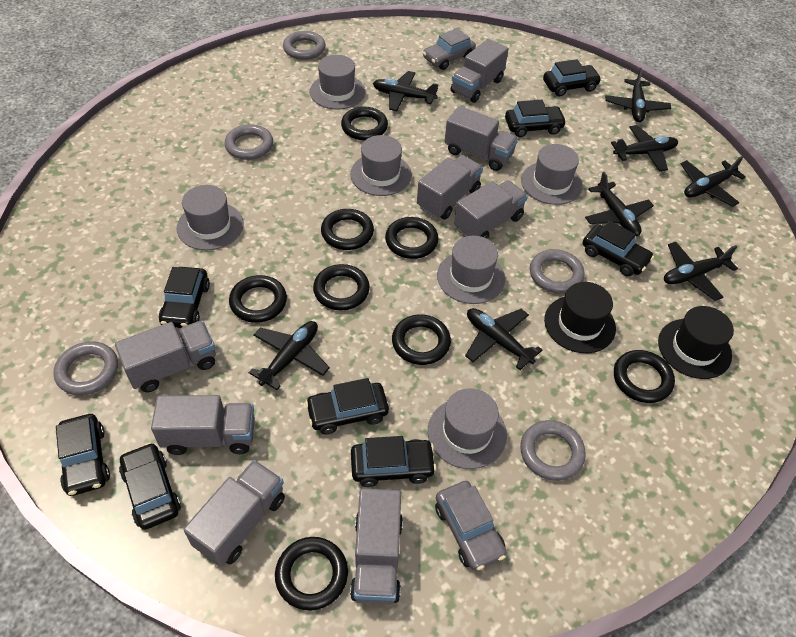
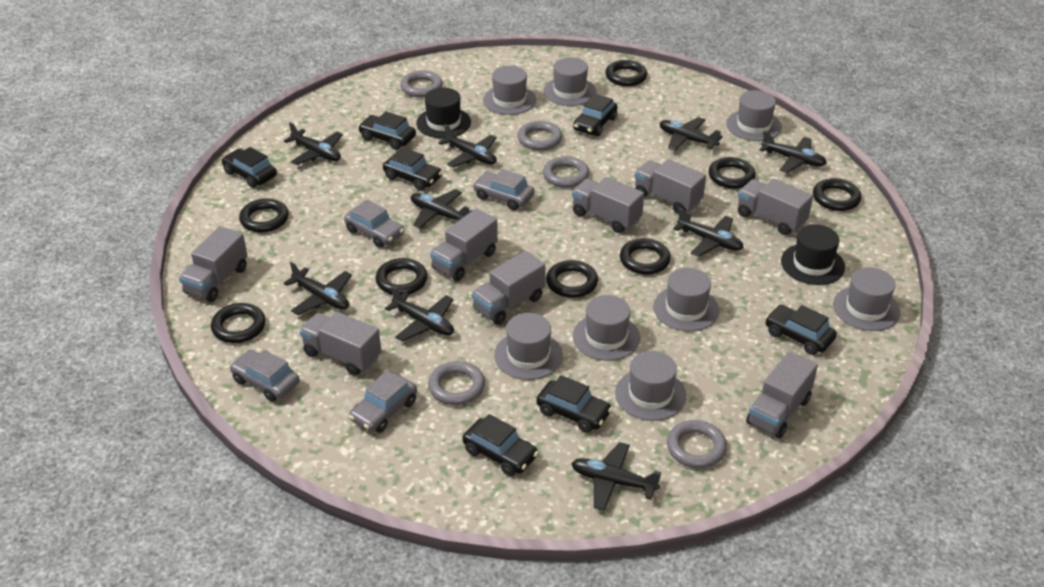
black car: 8 -> 7
black plane: 8 -> 9
grey car: 2 -> 4
grey hat: 6 -> 8

